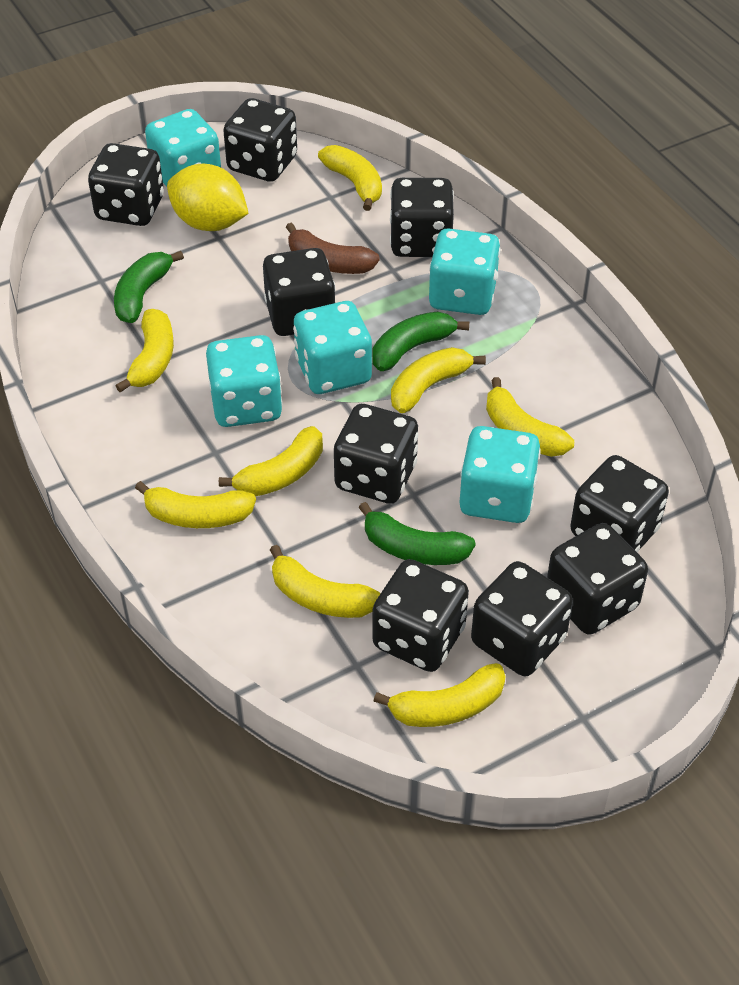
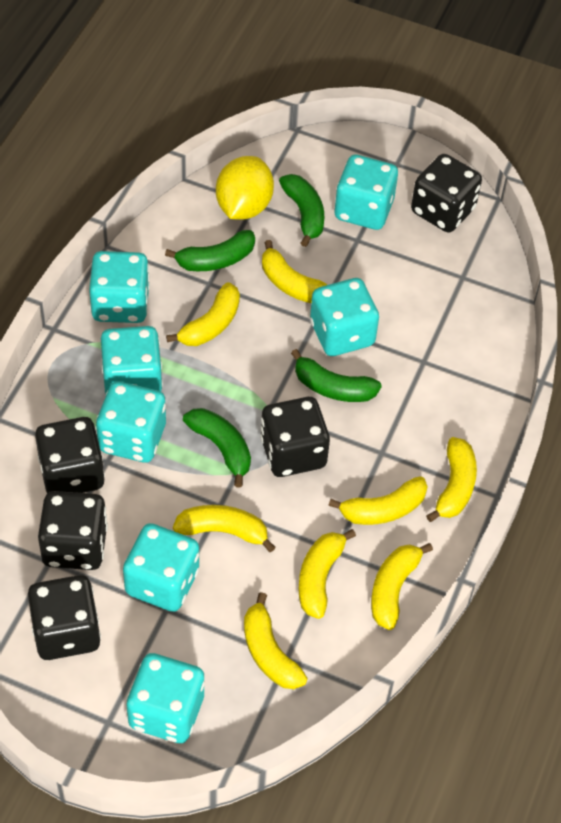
black dice: 9 -> 5
brown banana: 1 -> 0
green banana: 3 -> 4
turquoise dice: 5 -> 7

